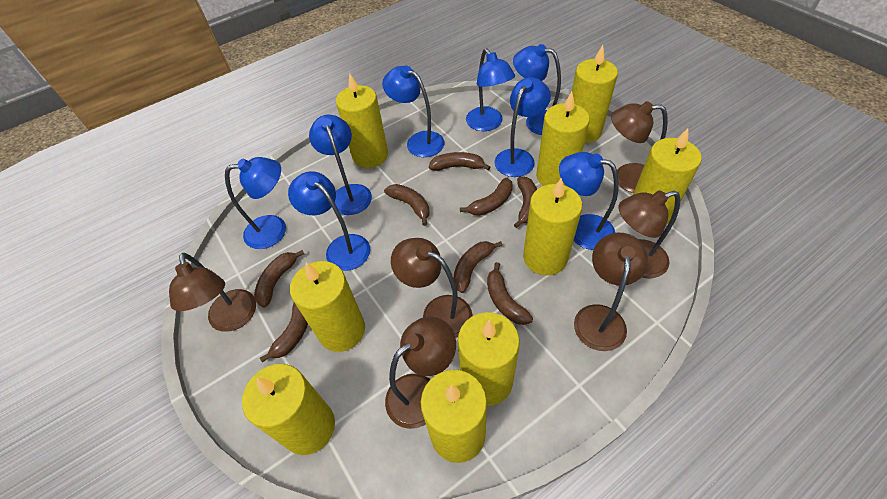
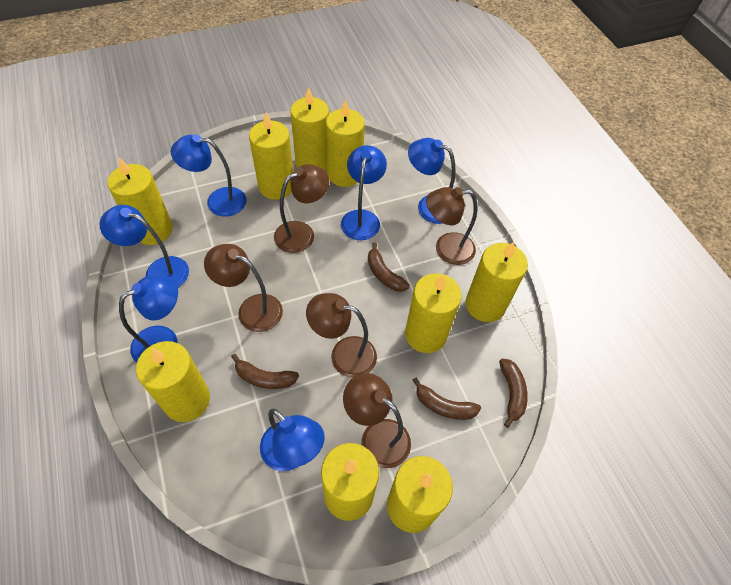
blue lamp: 8 -> 6
brown banana: 8 -> 4
brown lamp: 6 -> 5

